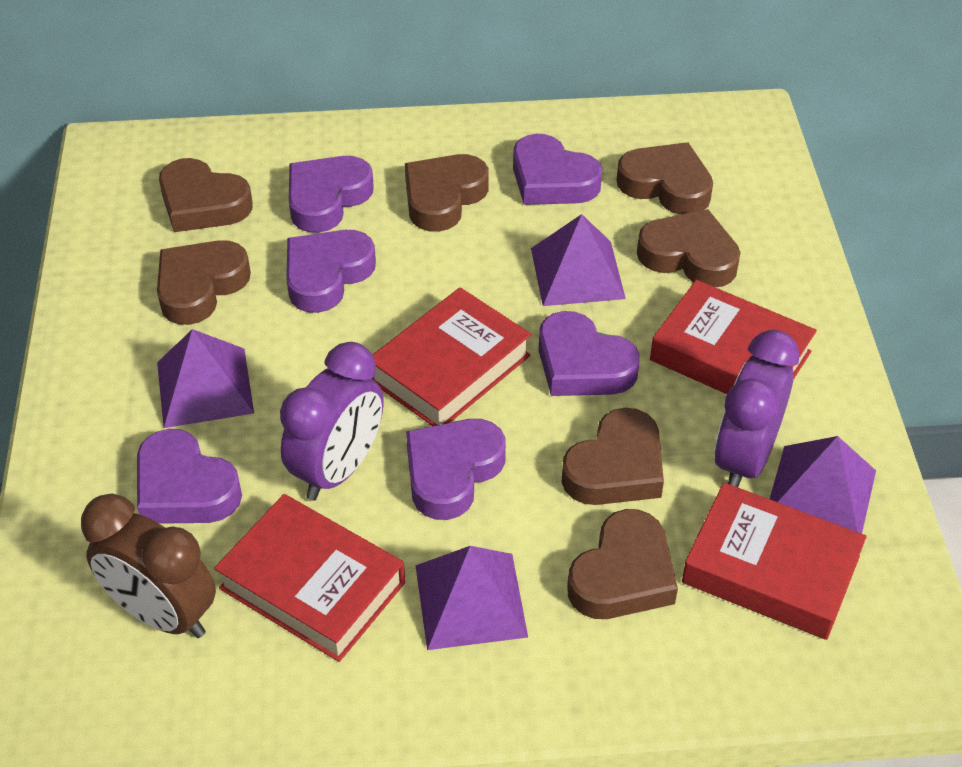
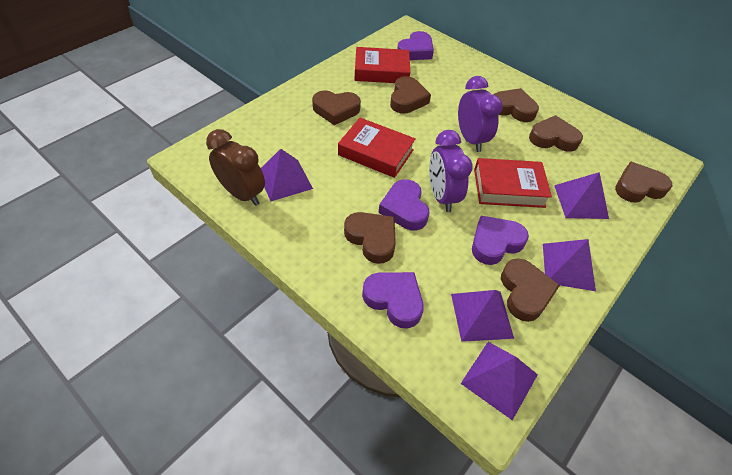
purple heart: 6 -> 4
purple pyramid: 4 -> 5
red book: 4 -> 3

